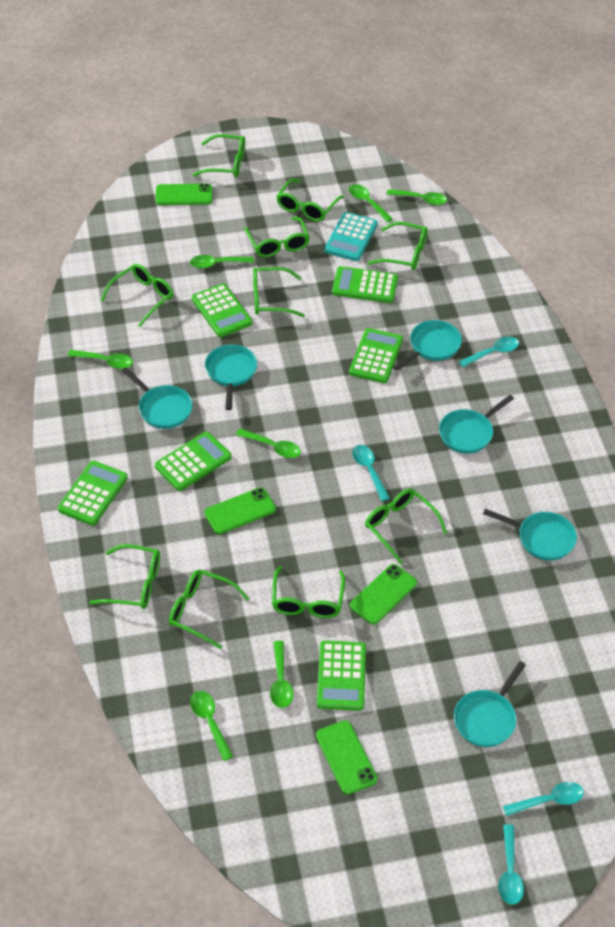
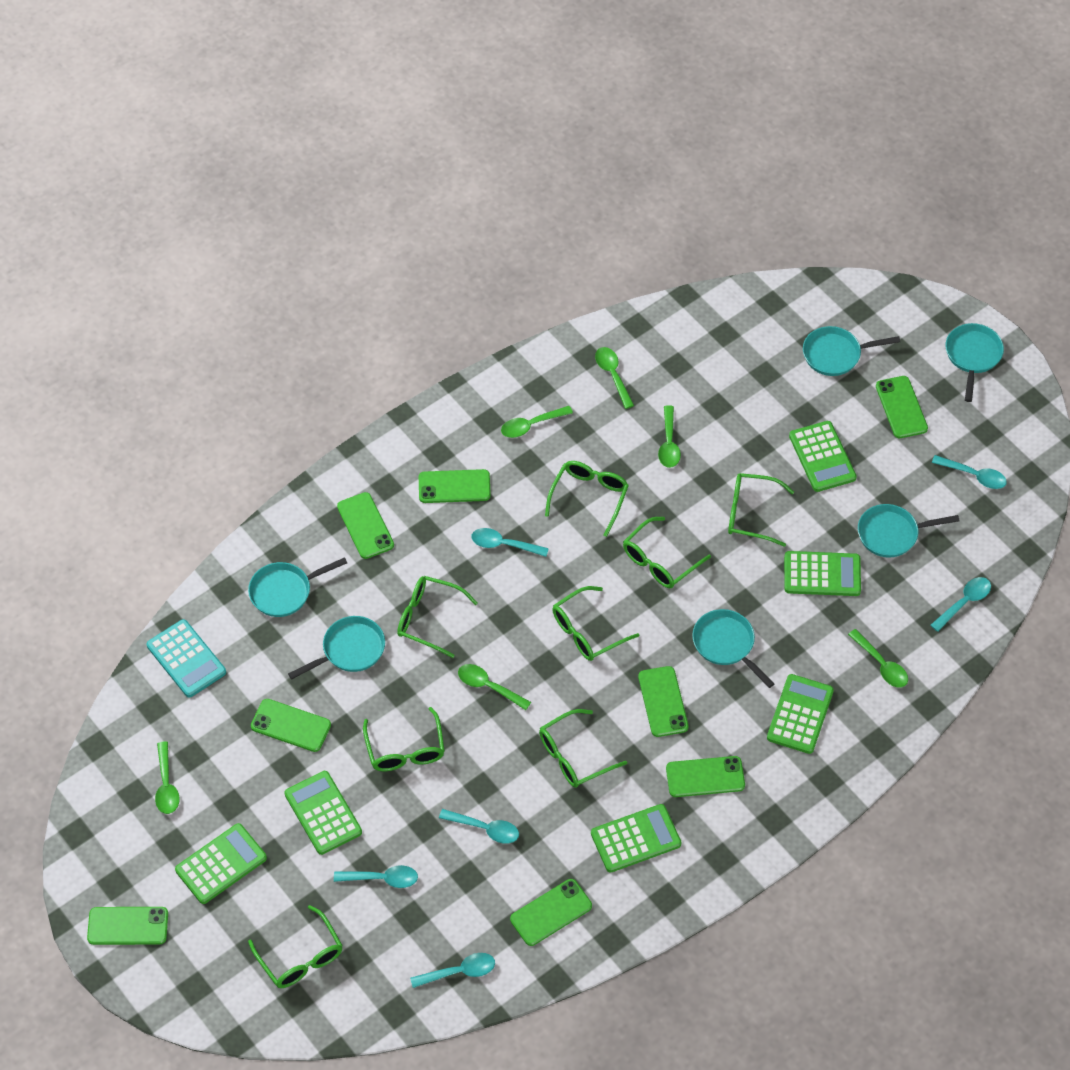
green glasses: 10 -> 8
green phone: 4 -> 8
green spoon: 7 -> 6
turquoise spoon: 4 -> 6

